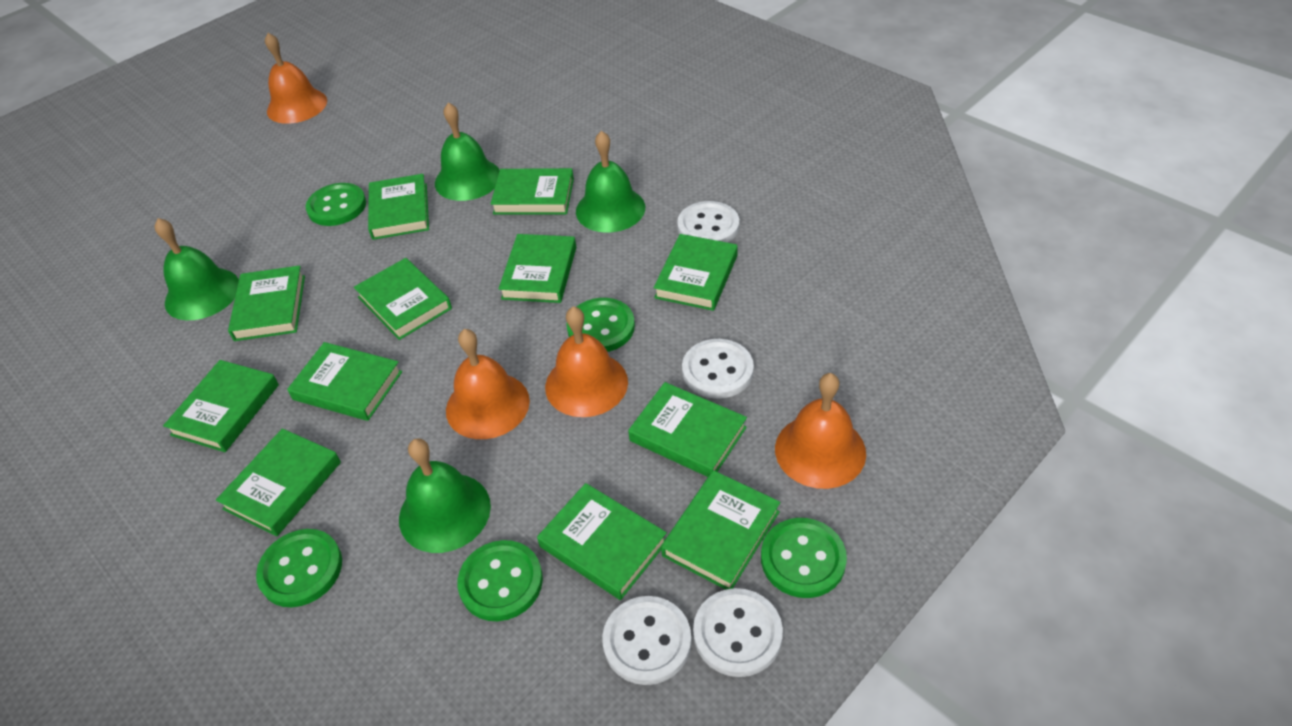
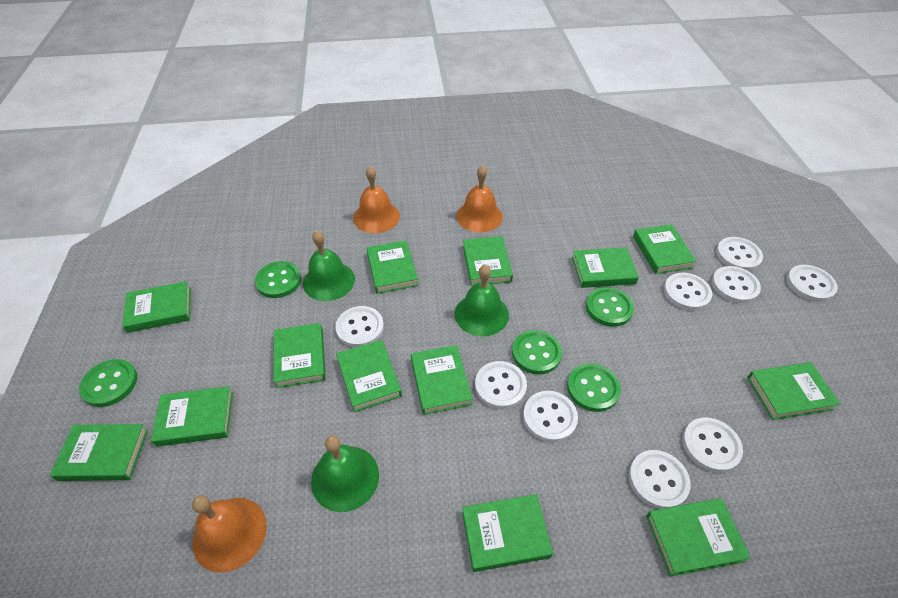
green bell: 4 -> 3
green book: 12 -> 13
orange bell: 4 -> 3
white button: 4 -> 9

